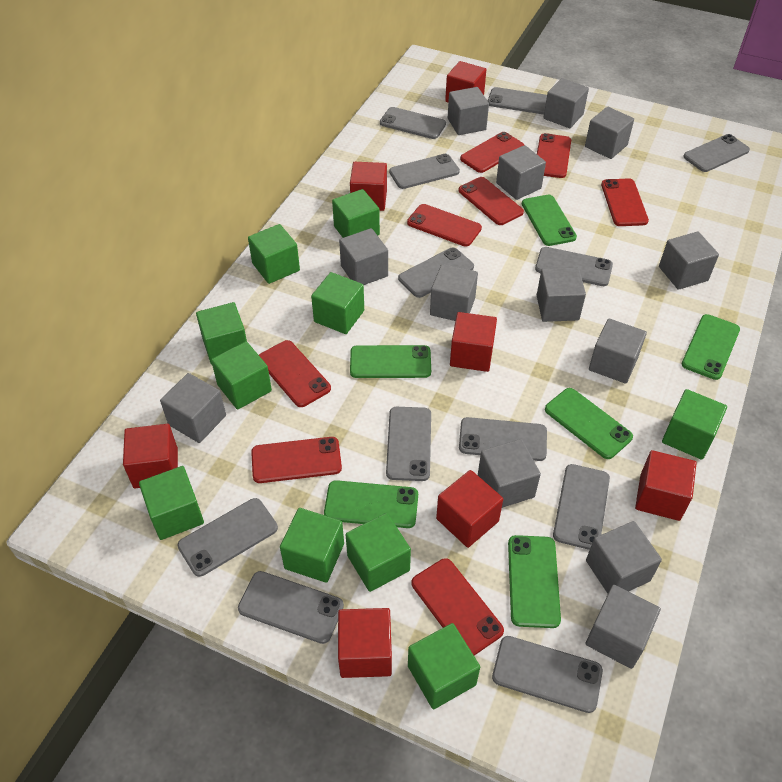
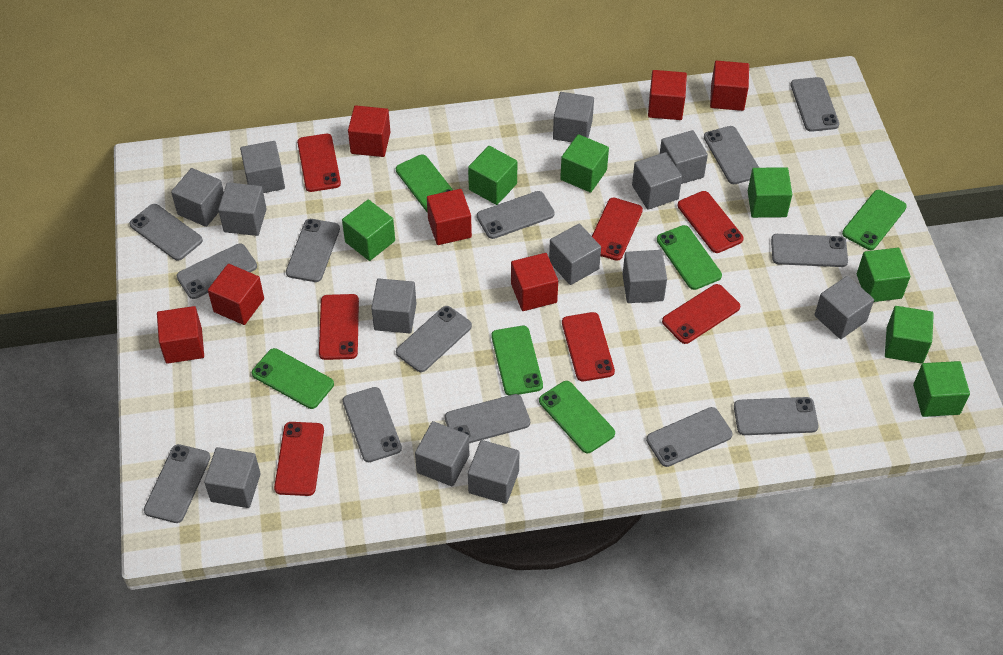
green cube: 10 -> 7
grey phone: 12 -> 13
red phone: 8 -> 7

